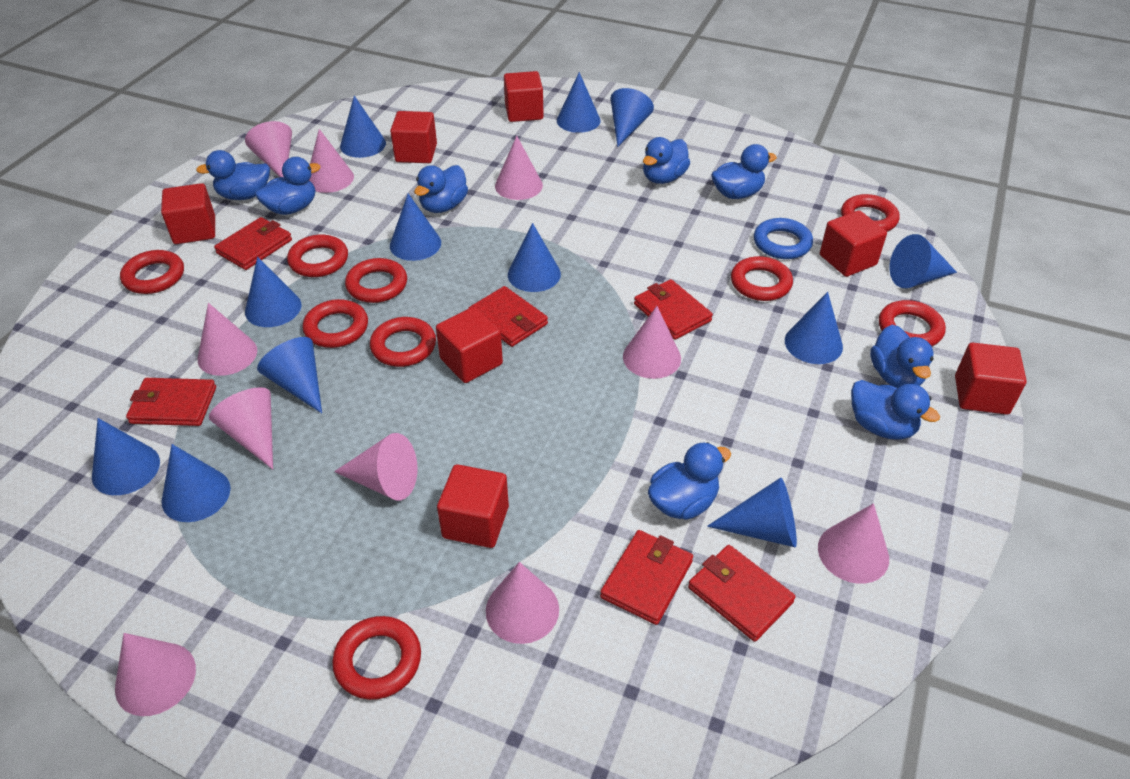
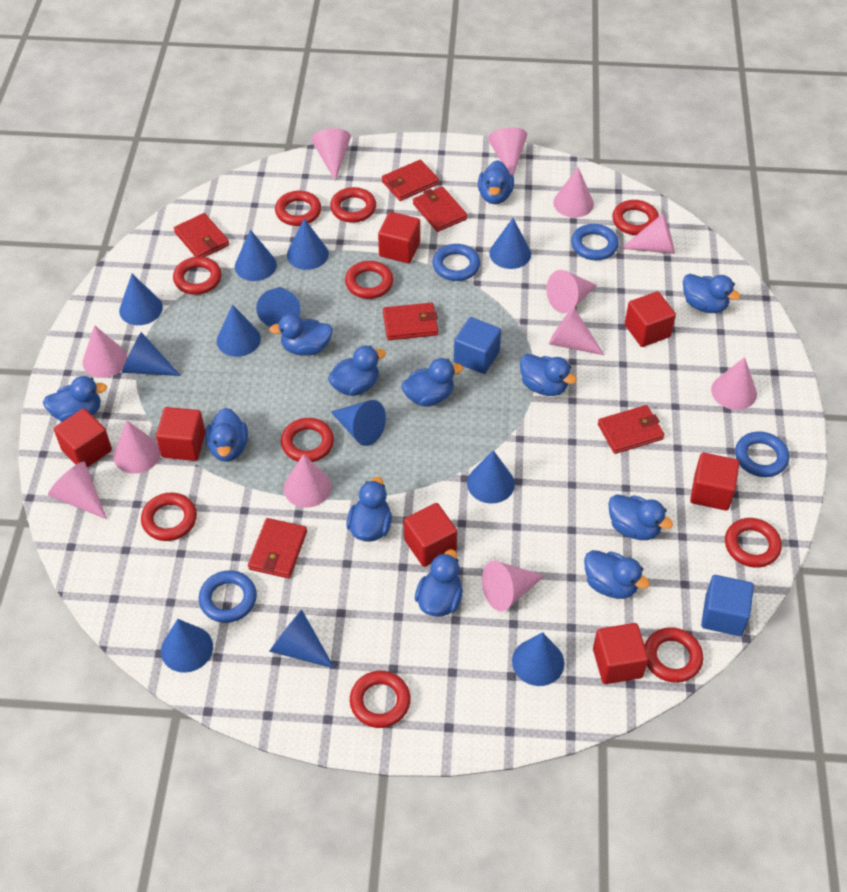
blue cube: 0 -> 2
blue duck: 8 -> 12
blue ring: 1 -> 4
pink cone: 10 -> 12
red ring: 9 -> 10

